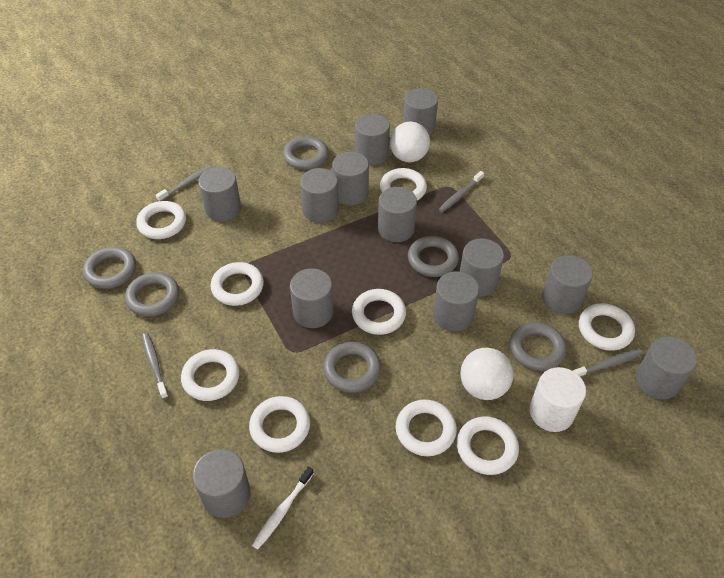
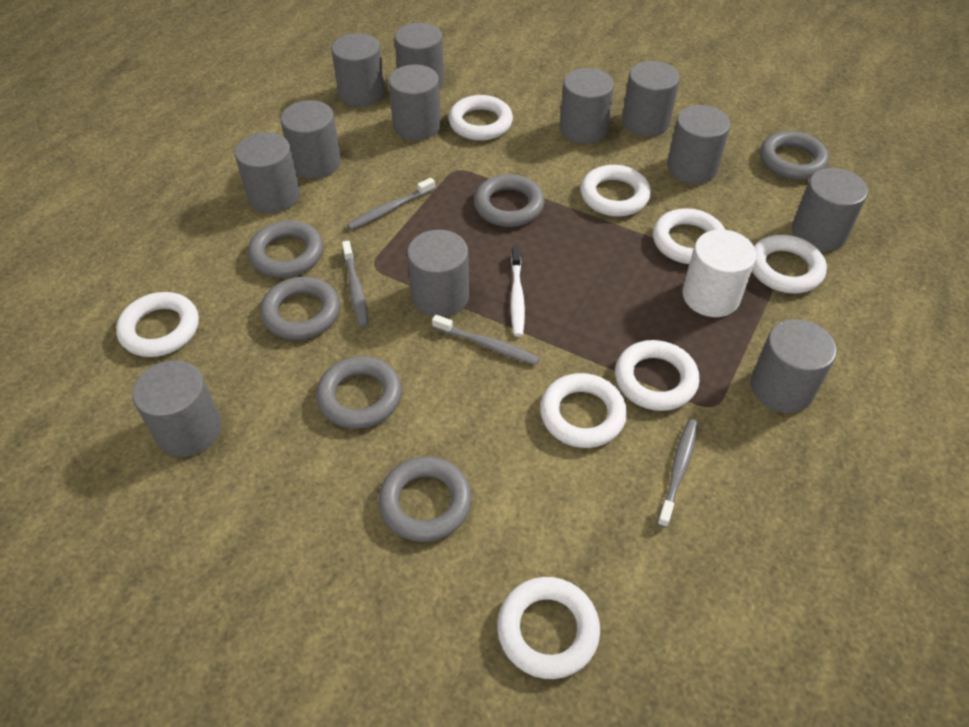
white ball: 2 -> 0
white ring: 9 -> 8

